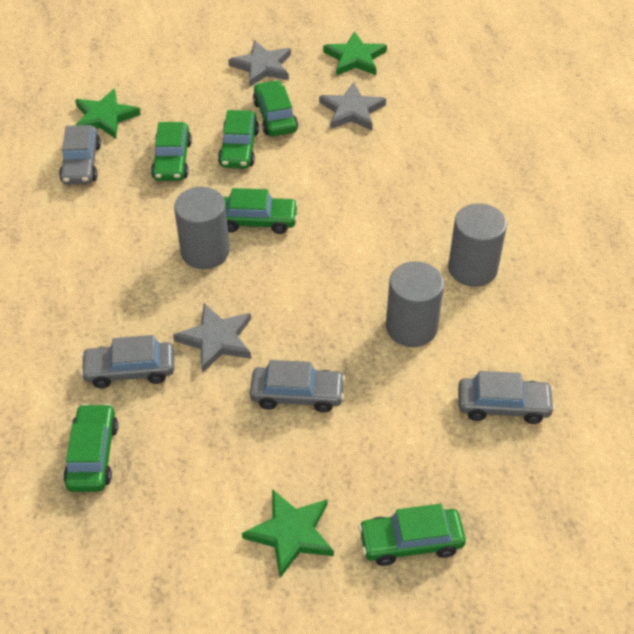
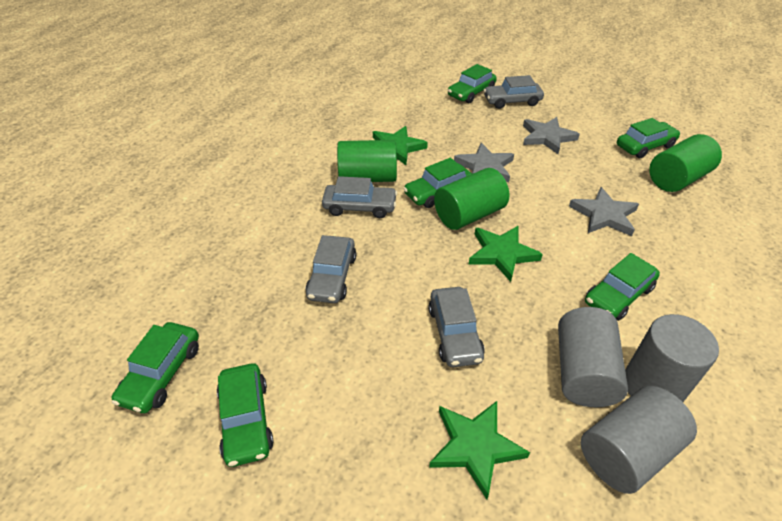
green cylinder: 0 -> 3

